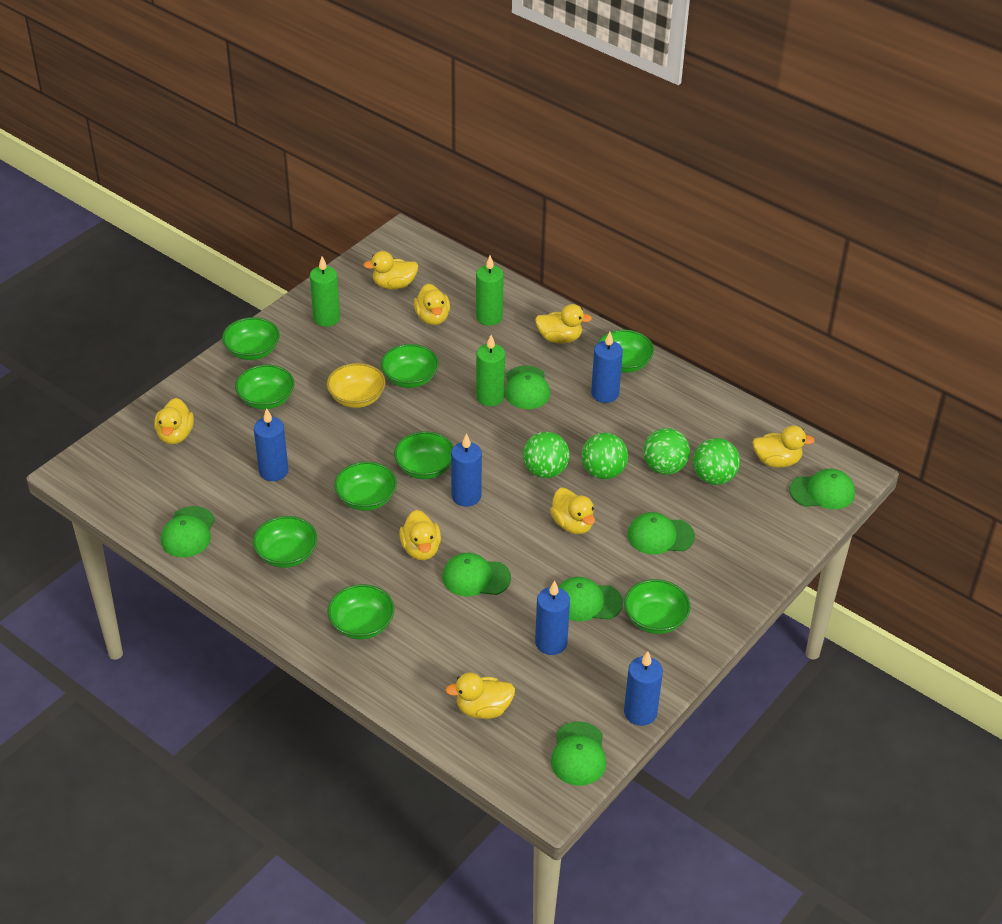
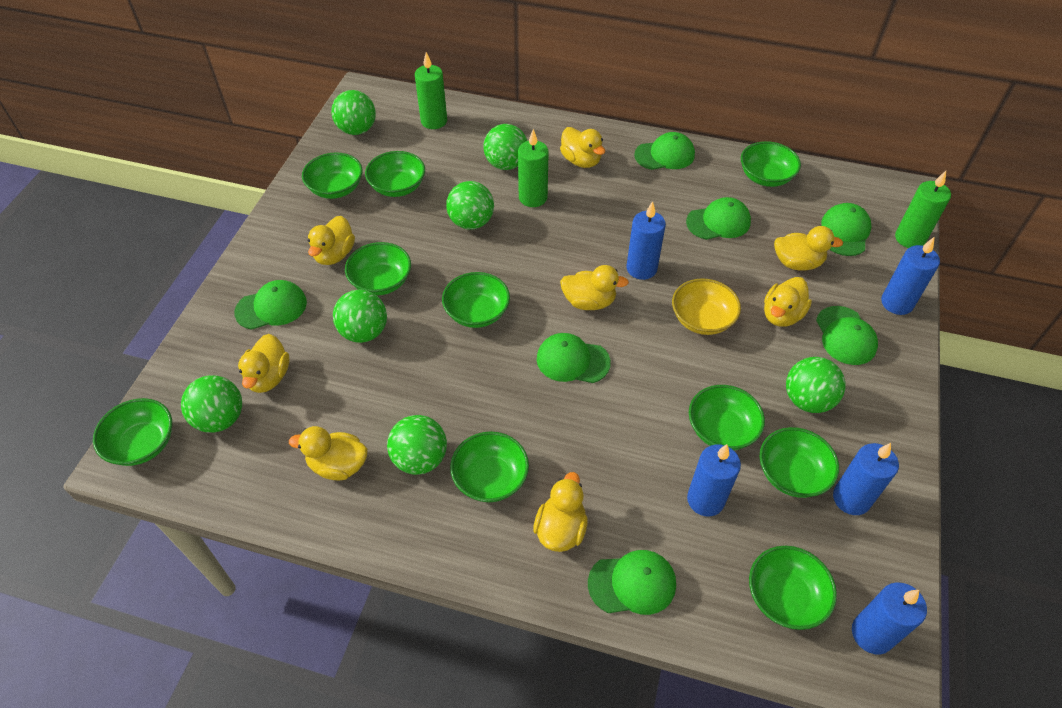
green ball: 4 -> 7
green bowl: 9 -> 10

